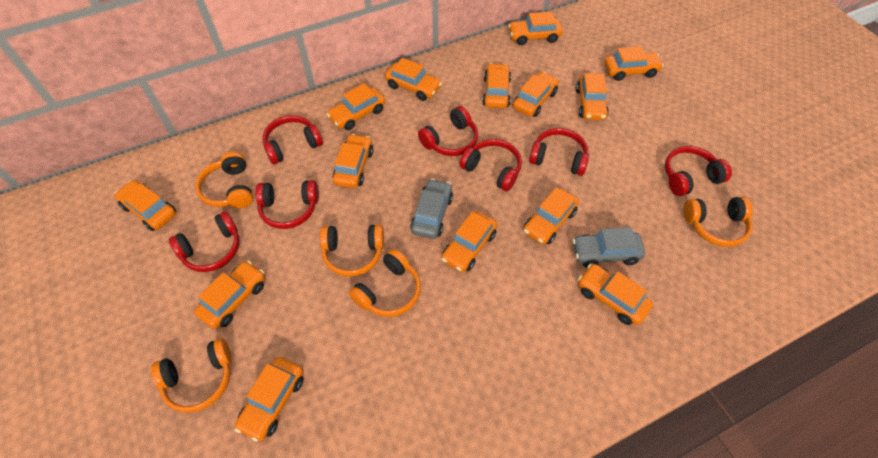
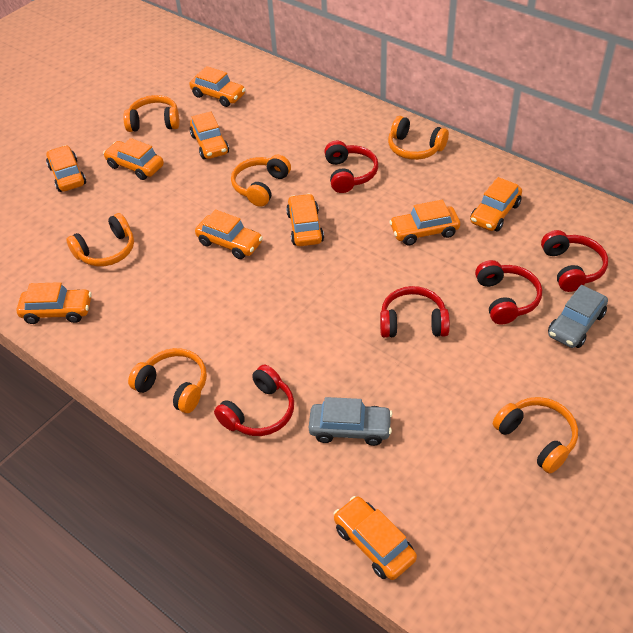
orange car: 14 -> 10
orange headphones: 5 -> 6
red headphones: 7 -> 5

